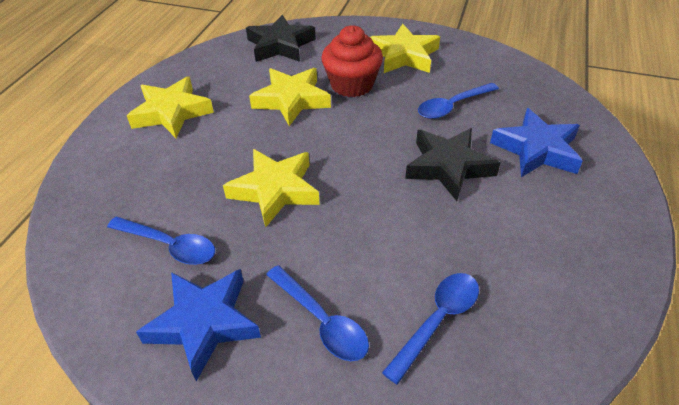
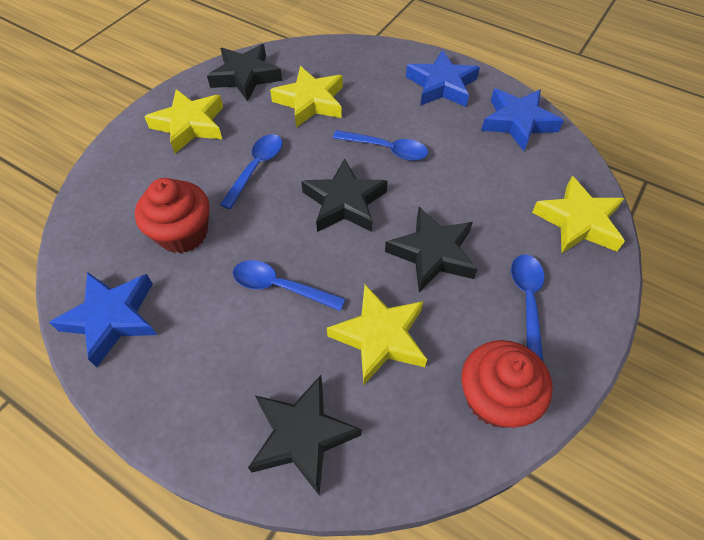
black star: 2 -> 4
blue star: 2 -> 3
red cupcake: 1 -> 2

